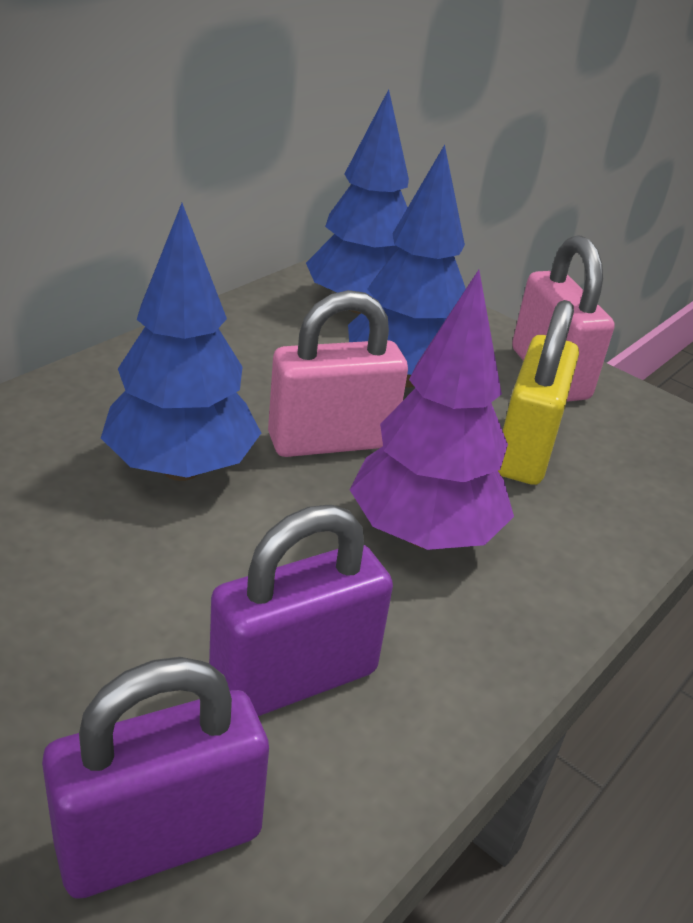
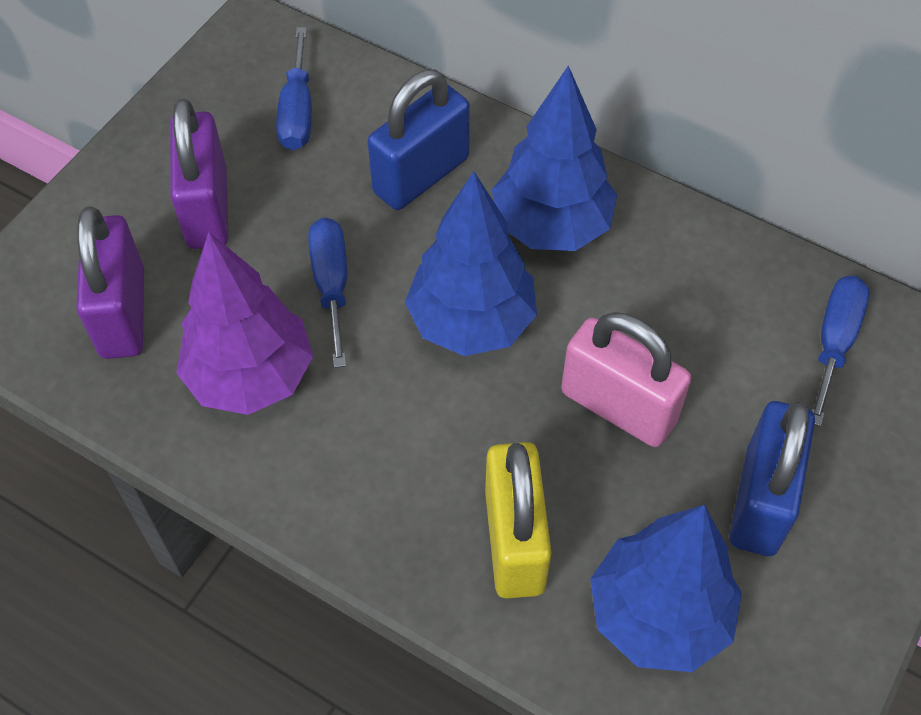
blue padlock: 0 -> 2
blue screwdriver: 0 -> 3
pink padlock: 2 -> 1

